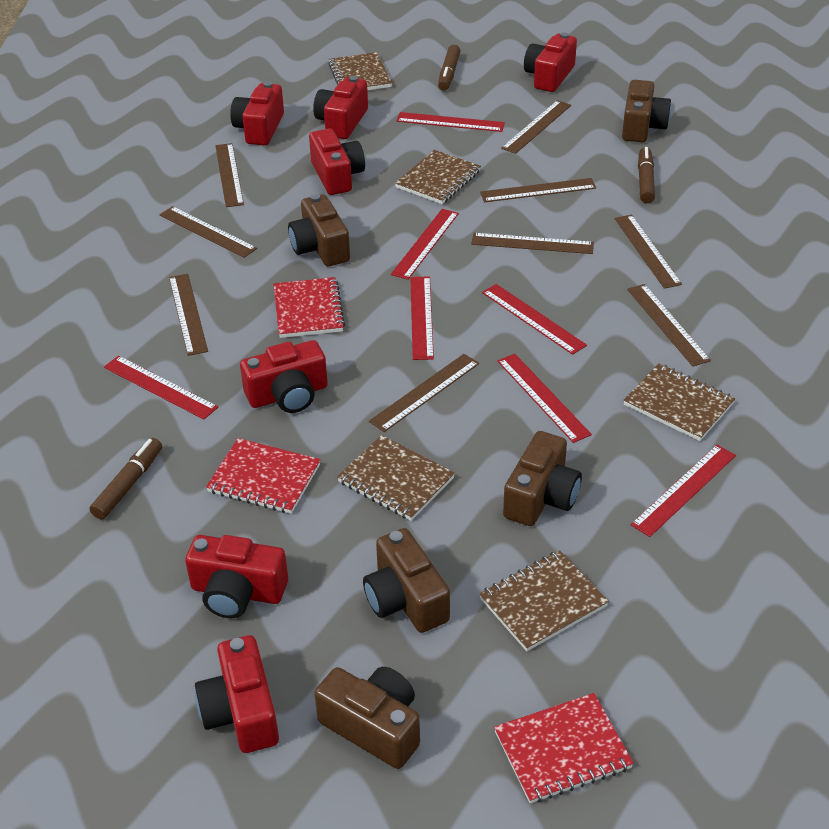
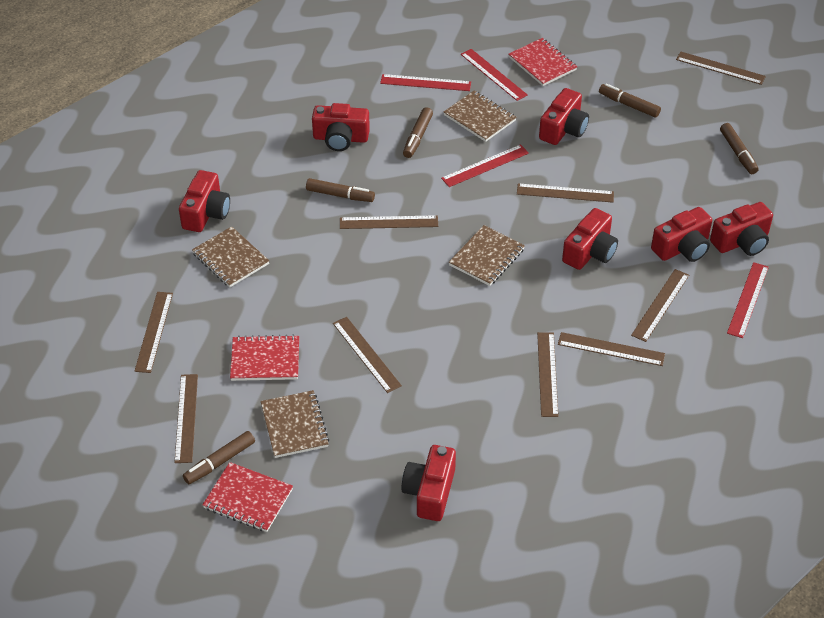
brown camera: 5 -> 0
brown marker: 3 -> 5
brown notebook: 5 -> 4
red ruler: 7 -> 4

